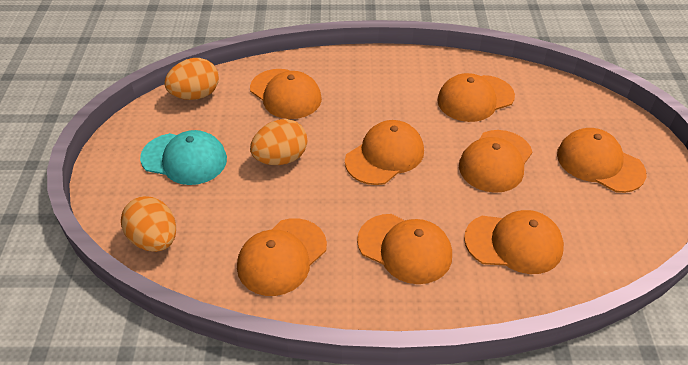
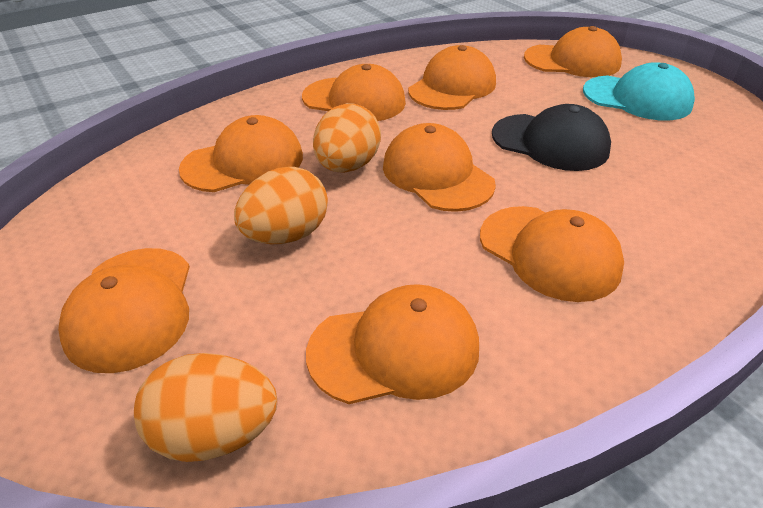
black cap: 0 -> 1

